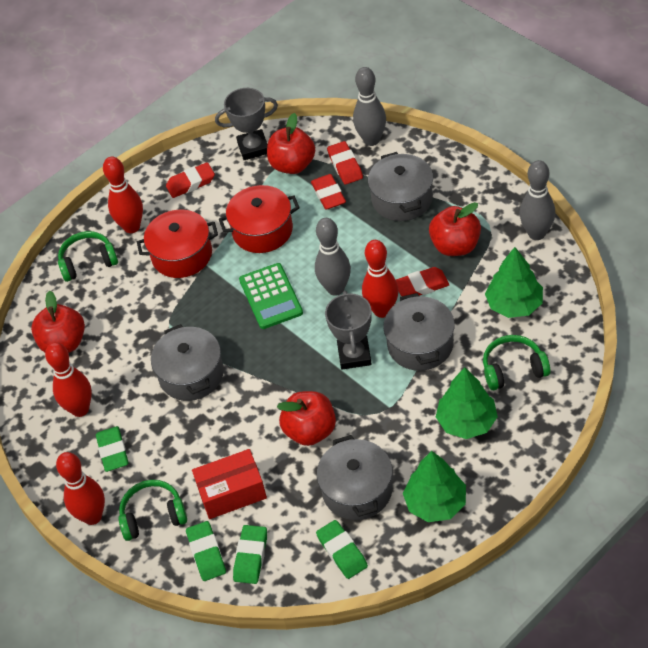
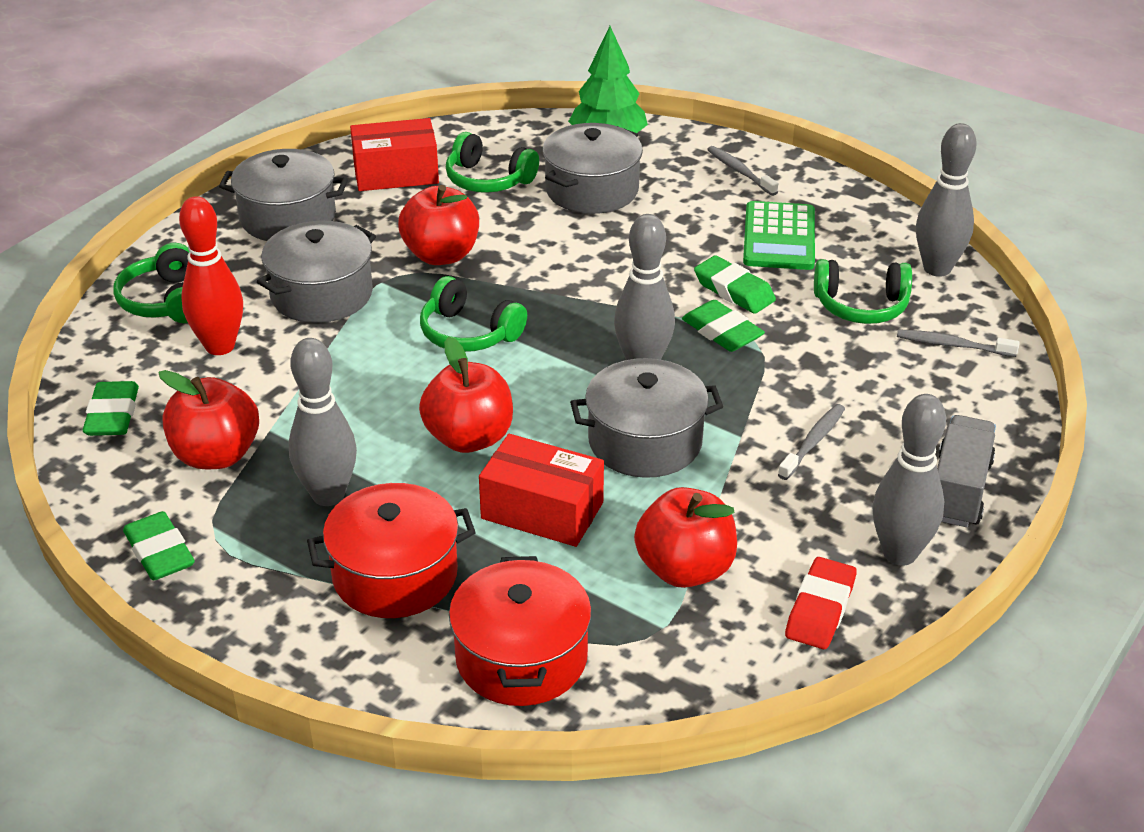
green headphones: 3 -> 4
green tree: 3 -> 1
grey bowling pin: 3 -> 4
grey toothbrush: 0 -> 3
grey trophy: 2 -> 0
grey truck: 0 -> 1
red bowling pin: 4 -> 1
red box: 1 -> 2
red eraser: 4 -> 1

